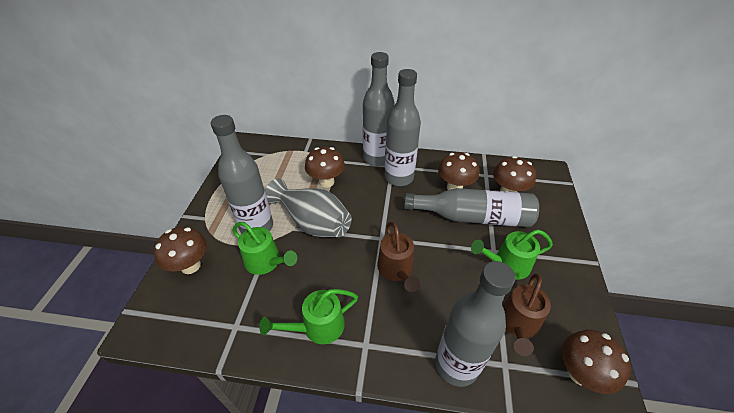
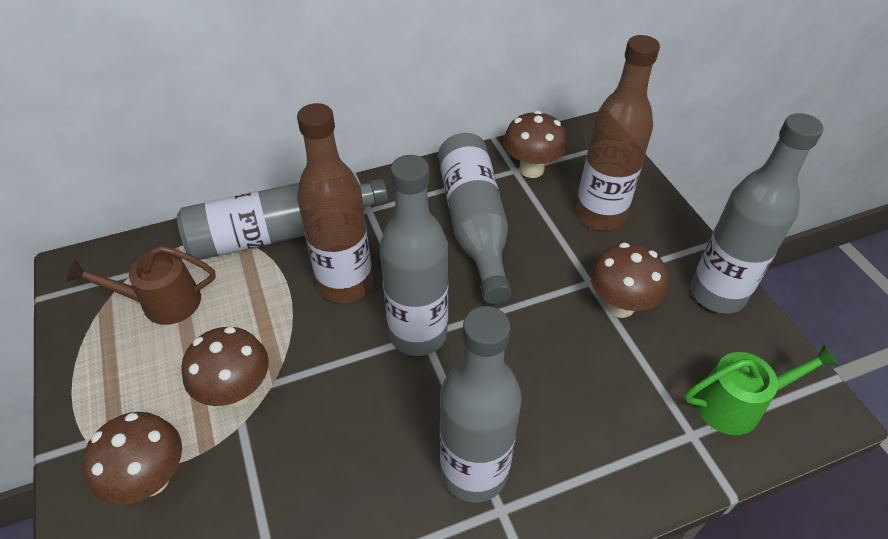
brown bottle: 0 -> 2
brown mushroom: 5 -> 4
brown watering can: 2 -> 1
green watering can: 3 -> 1
grey vase: 1 -> 0

